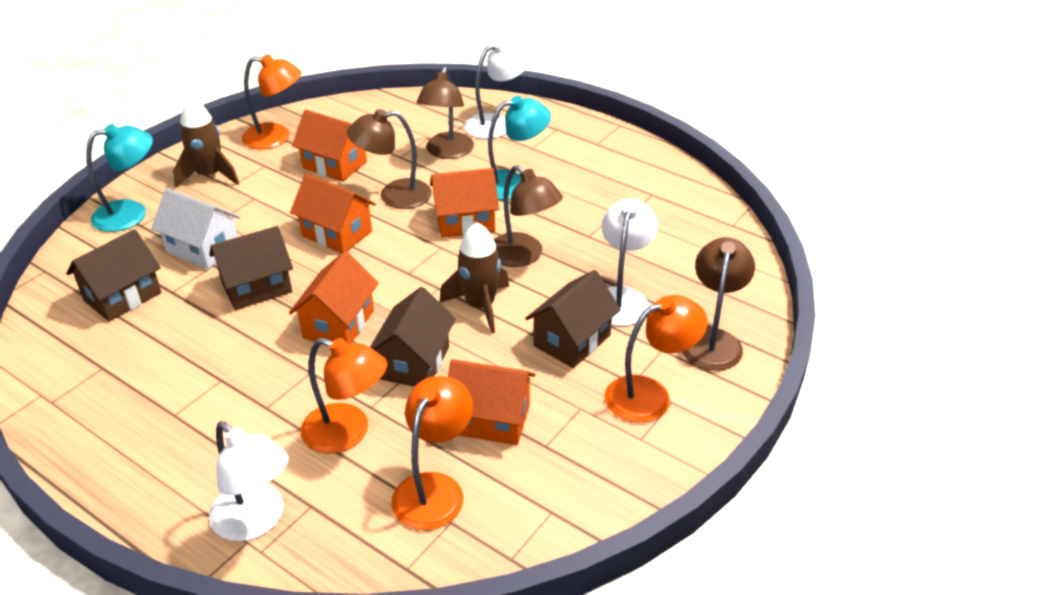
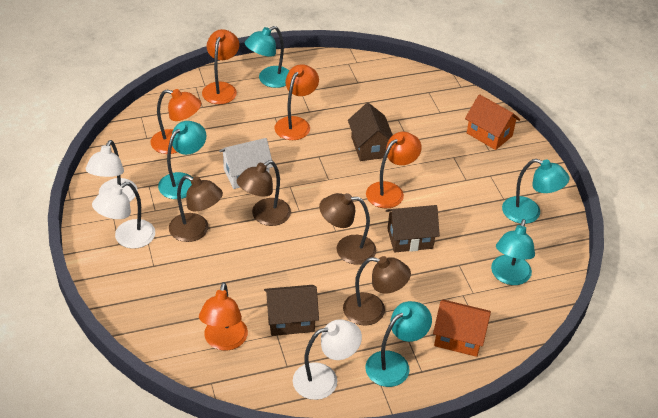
brown house: 4 -> 3
brown rocket: 2 -> 0
orange house: 5 -> 2
orange lamp: 4 -> 5
turquoise lamp: 2 -> 5

